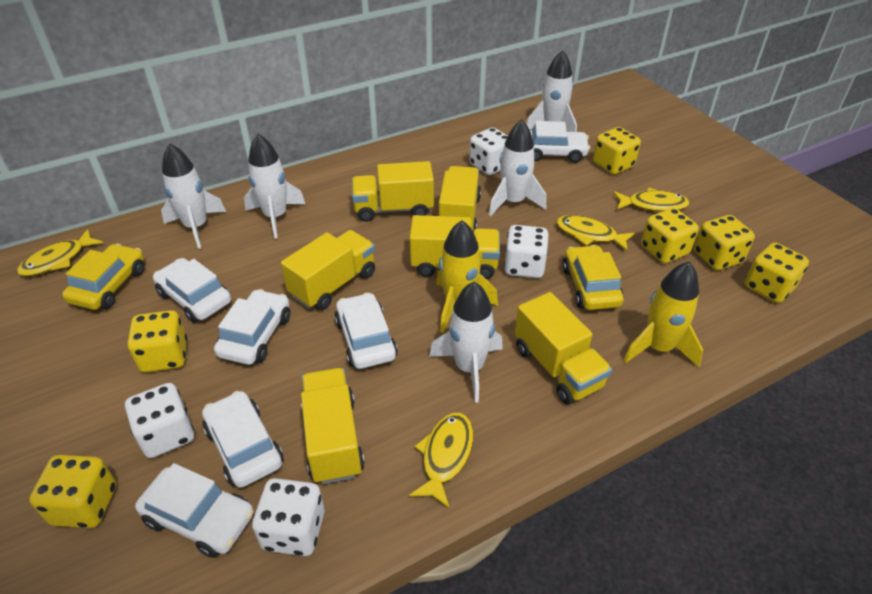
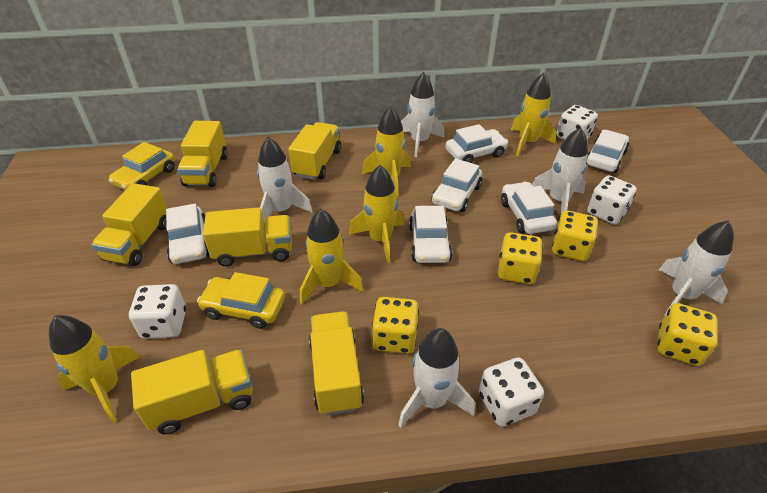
yellow dice: 6 -> 4
yellow fish: 4 -> 0
yellow rocket: 2 -> 5

